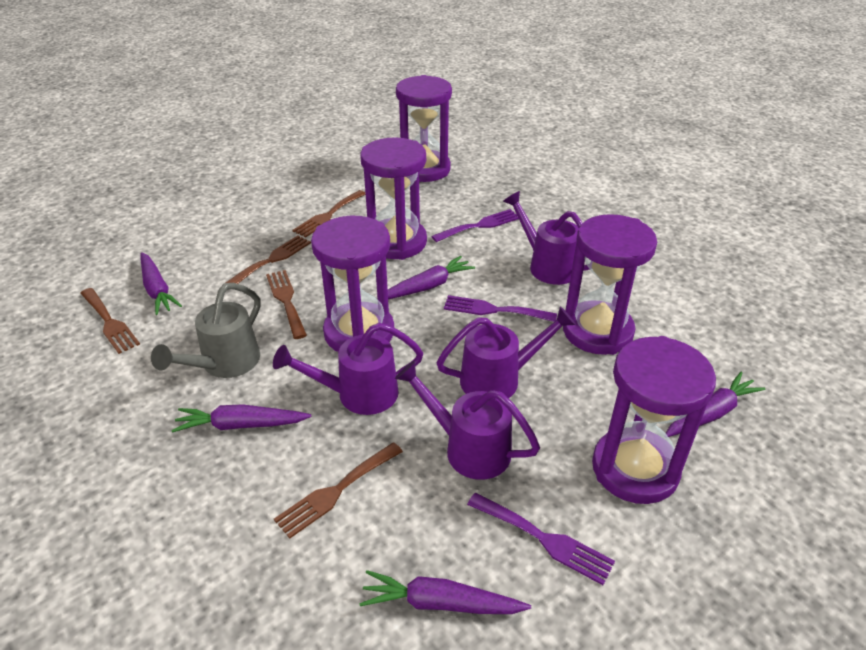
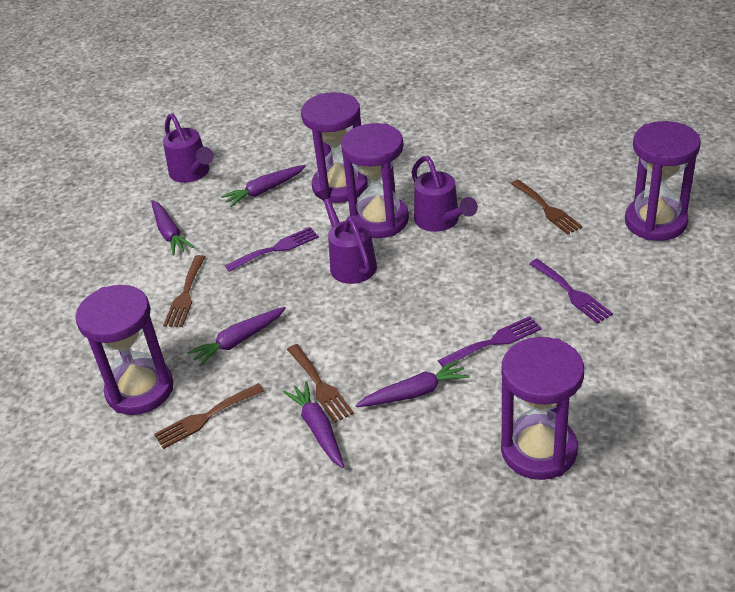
brown fork: 5 -> 4
grey watering can: 1 -> 0
purple watering can: 4 -> 3

